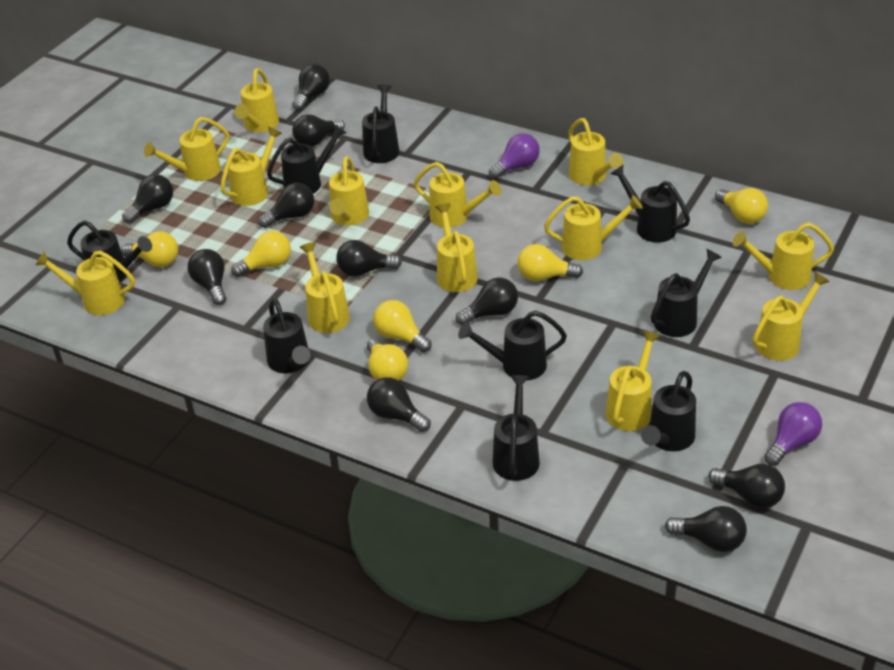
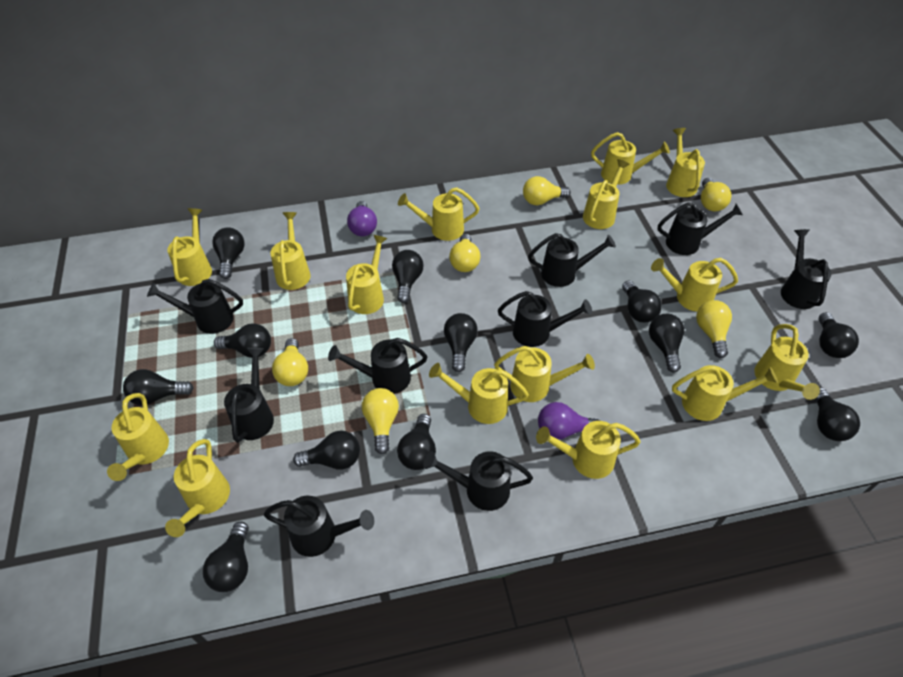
black light bulb: 10 -> 12
yellow watering can: 13 -> 15

